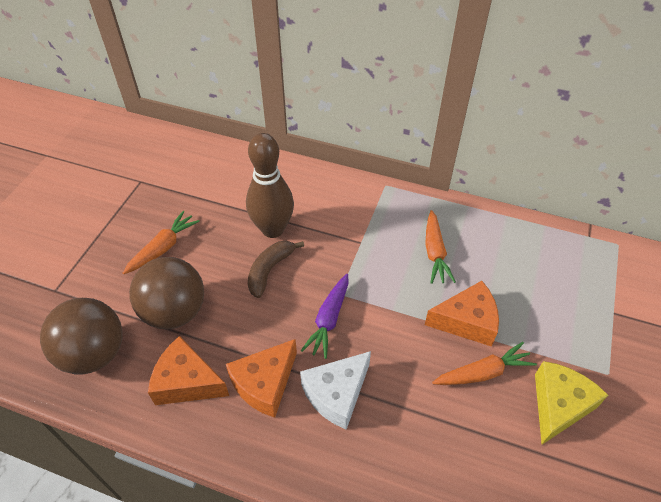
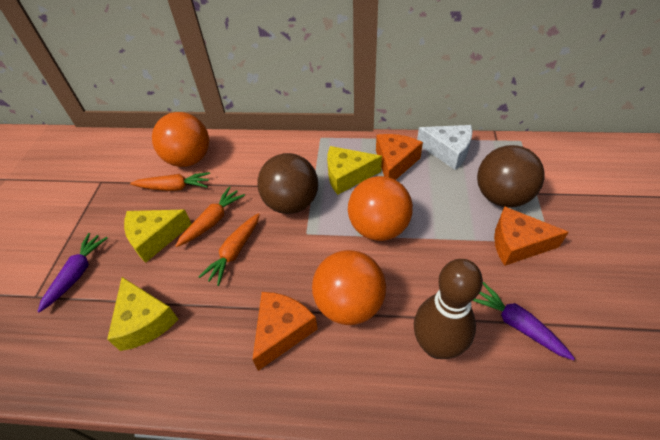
brown banana: 1 -> 0
orange ball: 0 -> 3
purple carrot: 1 -> 2
yellow cheese: 1 -> 3

